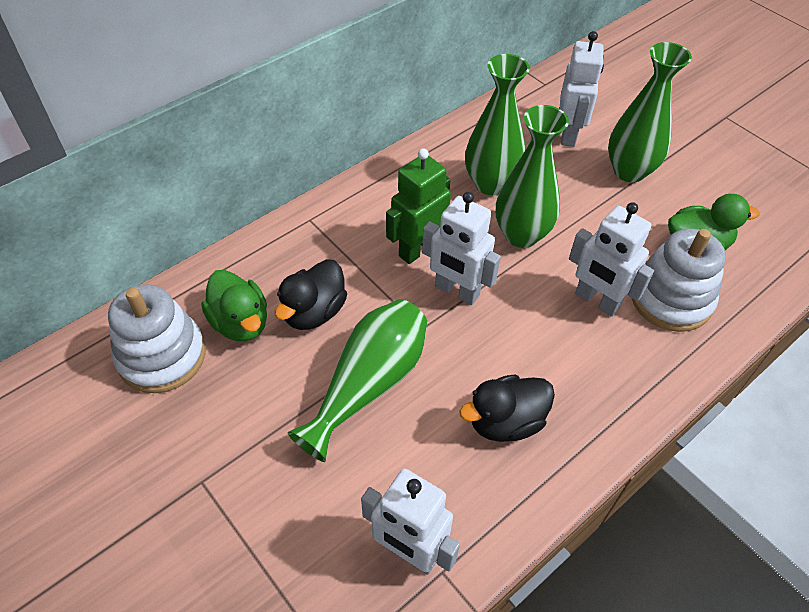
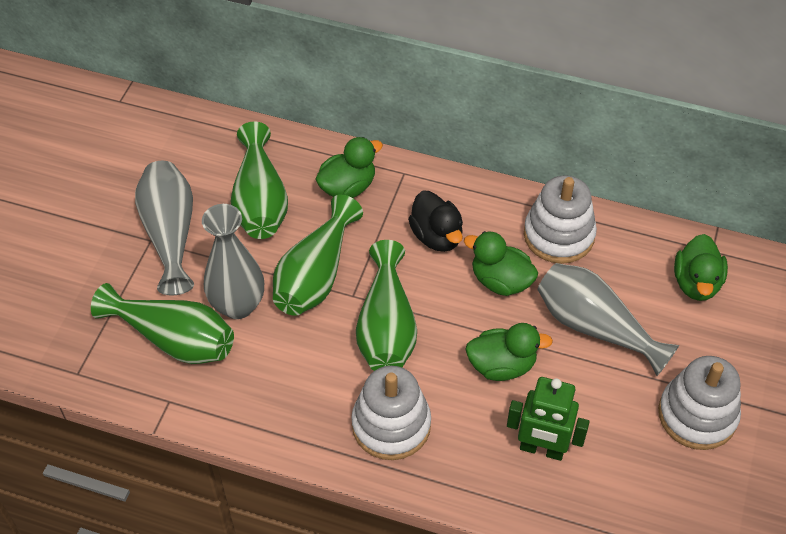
black duck: 2 -> 1
green duck: 2 -> 4
grey vase: 0 -> 3
white robot: 4 -> 0
white stacking toy: 2 -> 3

